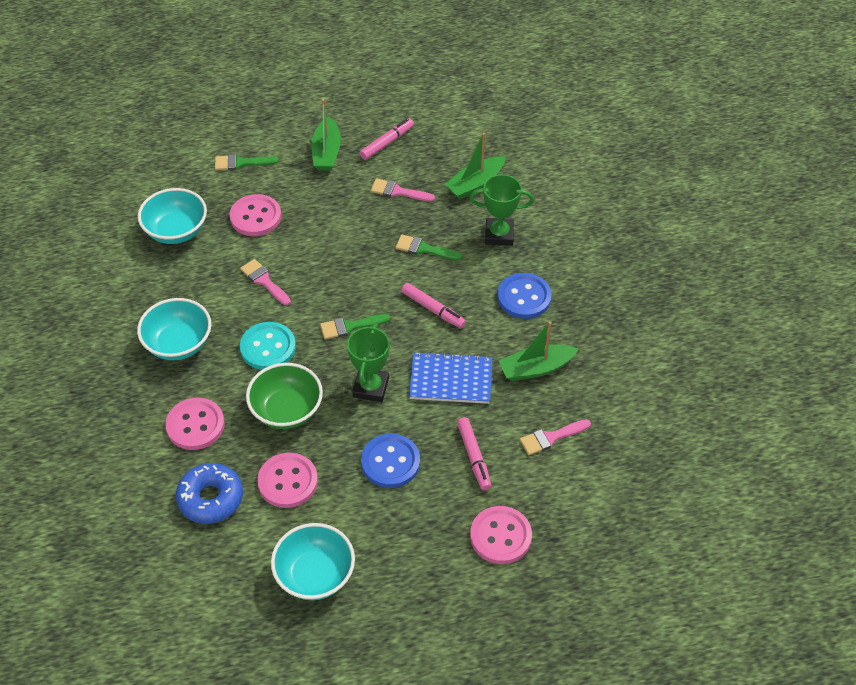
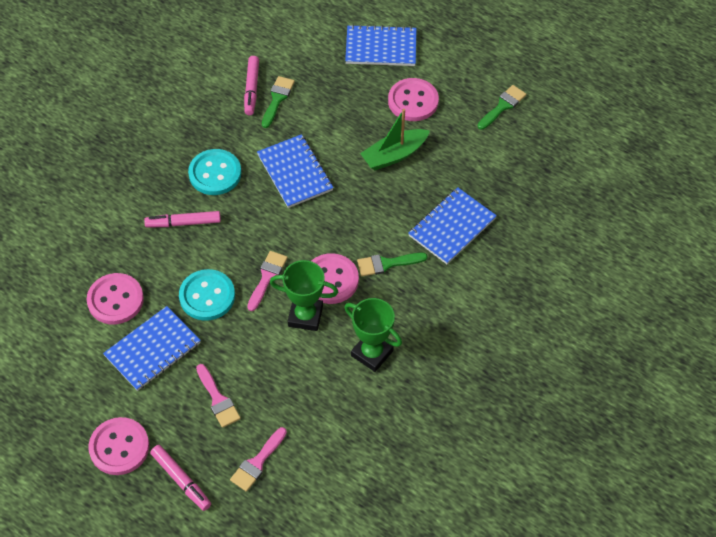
blue button: 2 -> 0
blue donut: 1 -> 0
blue notebook: 1 -> 4
green boat: 3 -> 1
green bowl: 1 -> 0
turquoise bowl: 3 -> 0
turquoise button: 1 -> 2

